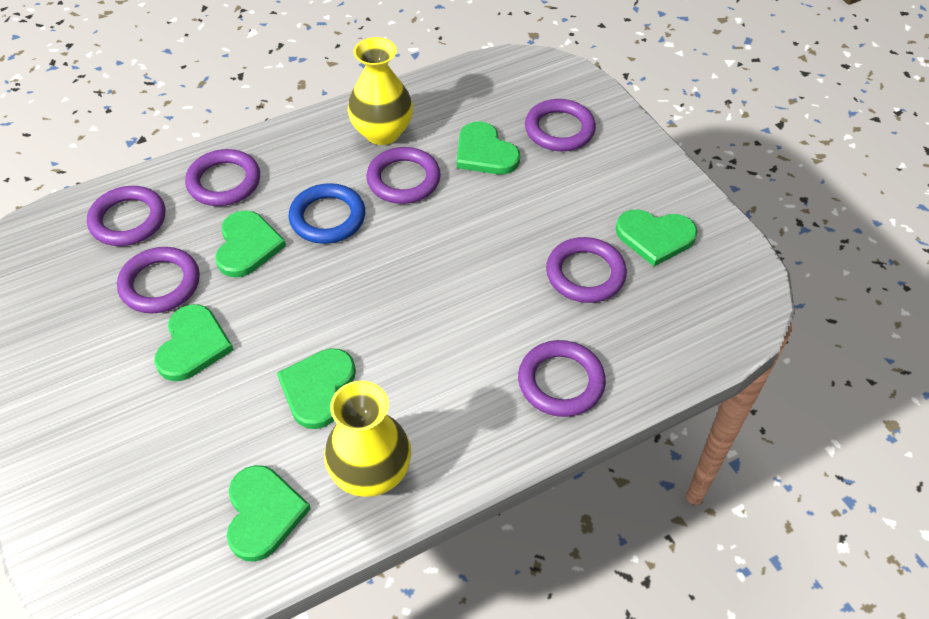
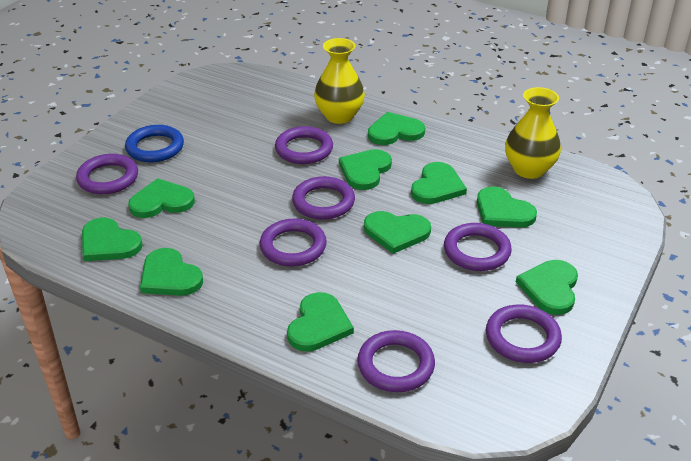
green heart: 6 -> 10

